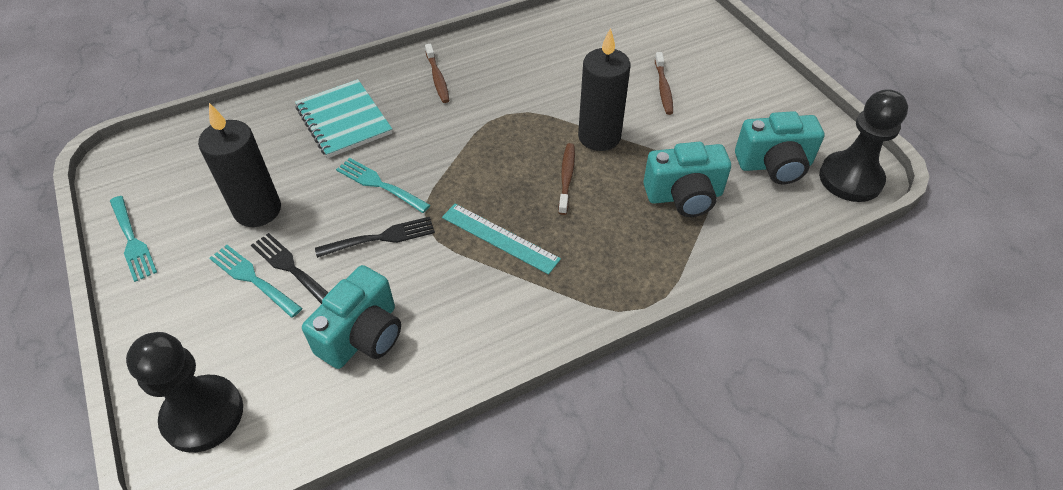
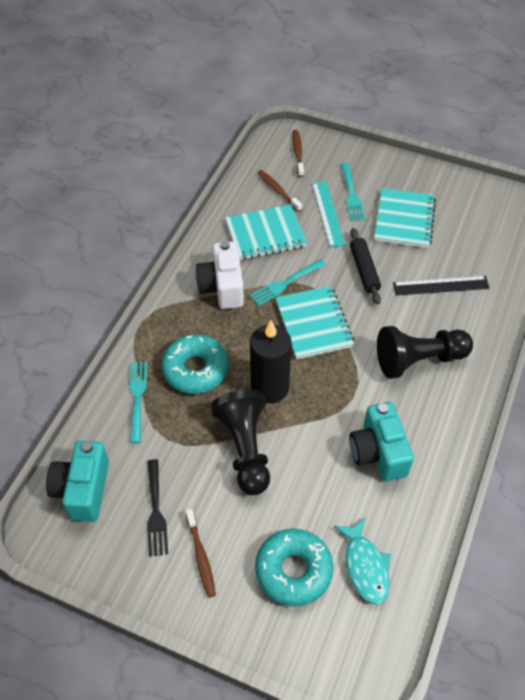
black candle: 2 -> 1
black fork: 2 -> 1
black rolling pin: 0 -> 1
black ruler: 0 -> 1
turquoise camera: 3 -> 2
turquoise donut: 0 -> 2
turquoise fish: 0 -> 1
turquoise notebook: 1 -> 3
white camera: 0 -> 1

